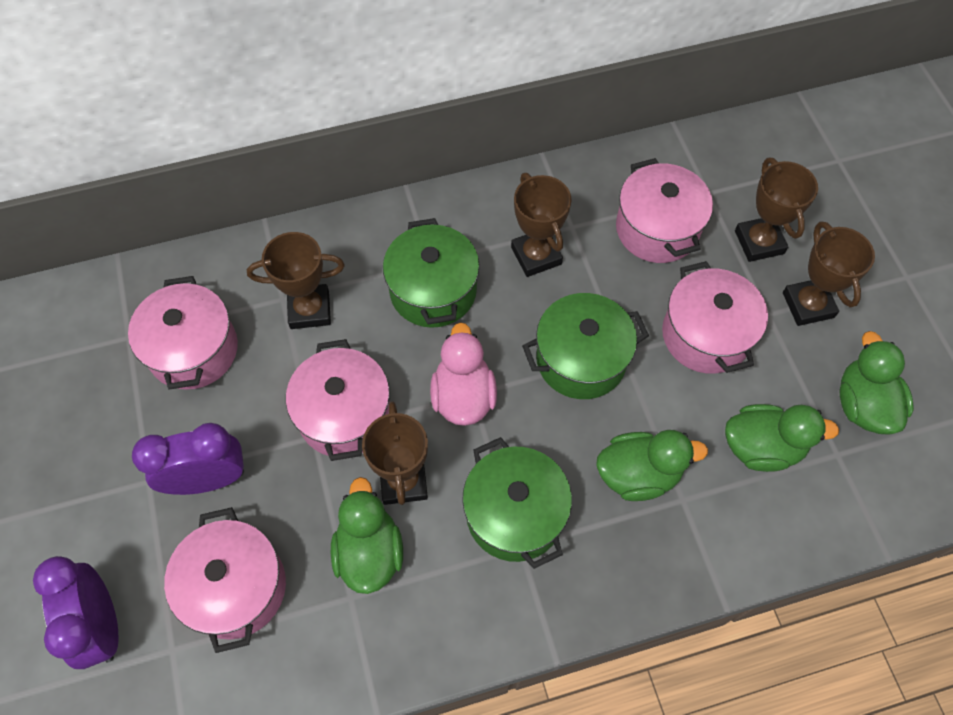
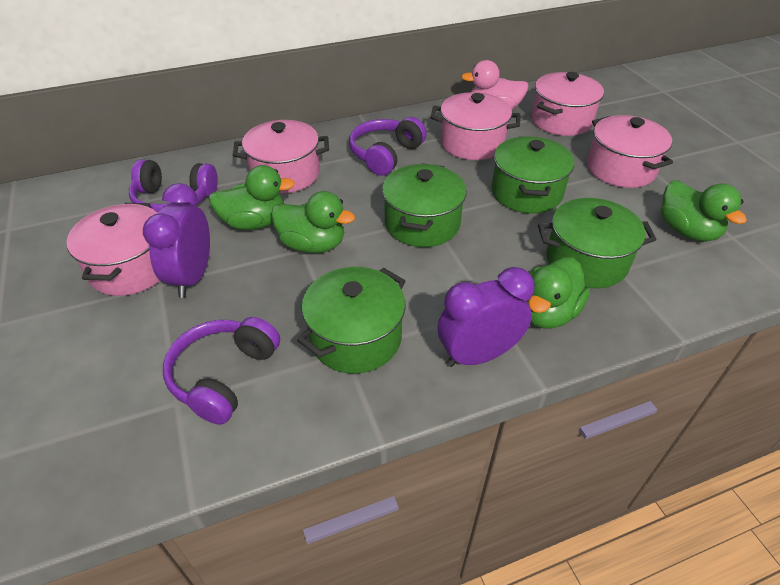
brown trophy: 5 -> 0
green pot: 3 -> 4
purple headphones: 0 -> 3

